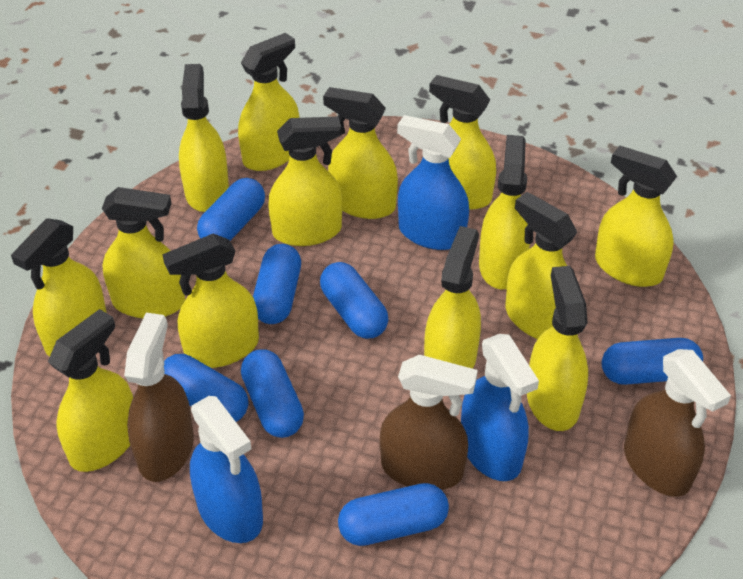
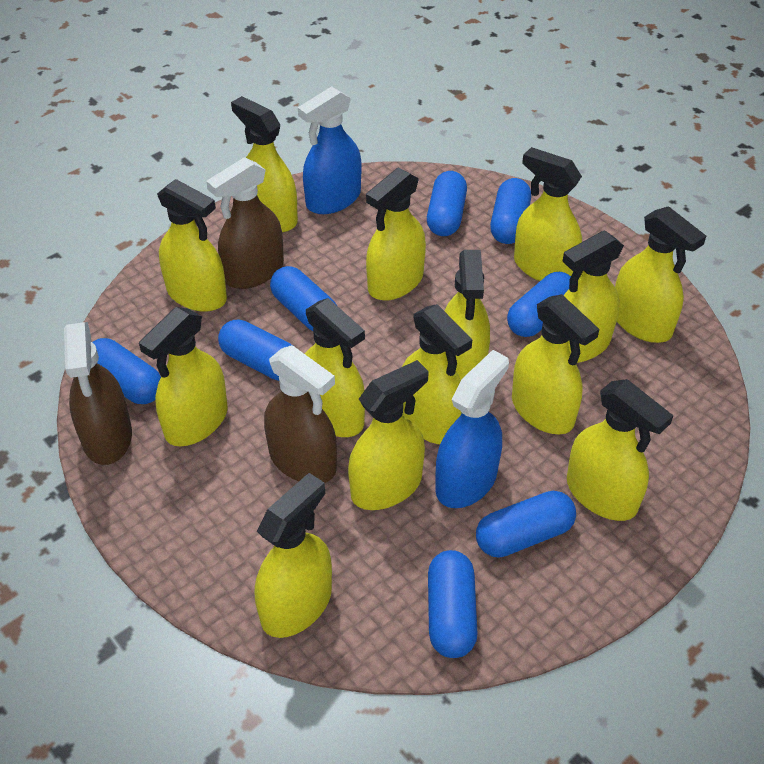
blue capsule: 7 -> 8
blue spray bottle: 3 -> 2

